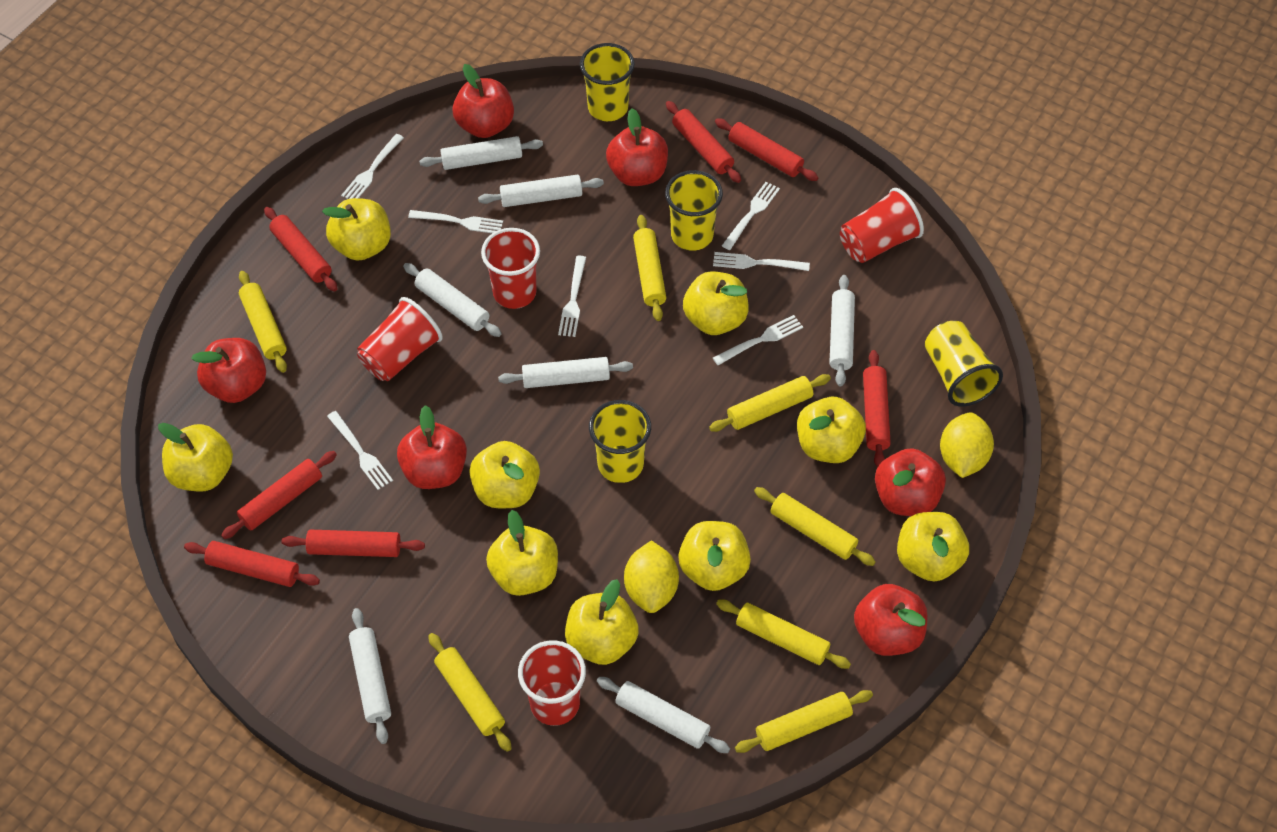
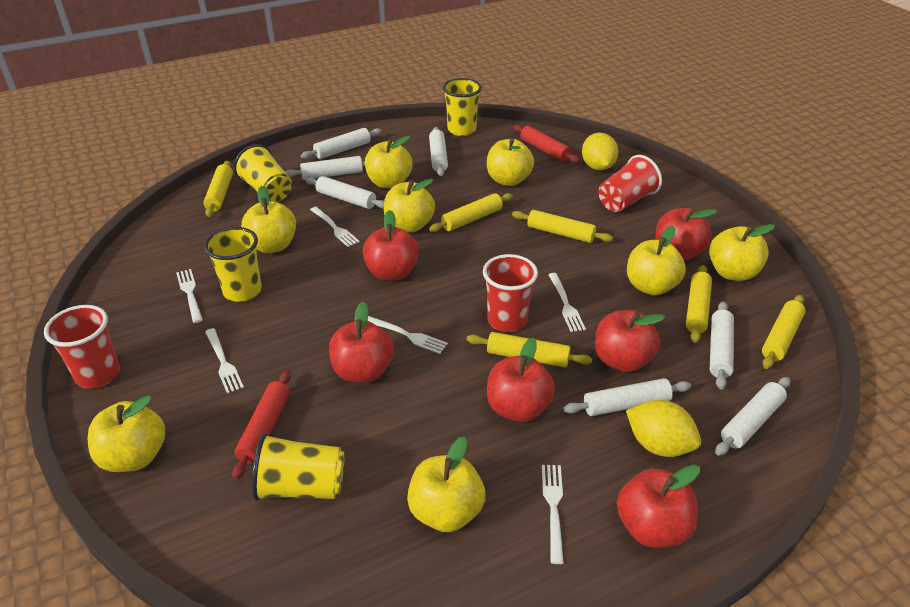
red cup: 4 -> 3
red rolling pin: 7 -> 2
white fork: 7 -> 6
yellow apple: 9 -> 8
yellow rolling pin: 7 -> 6

